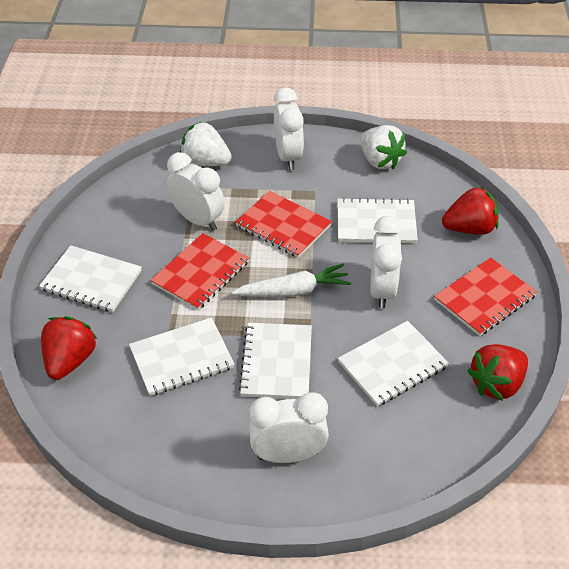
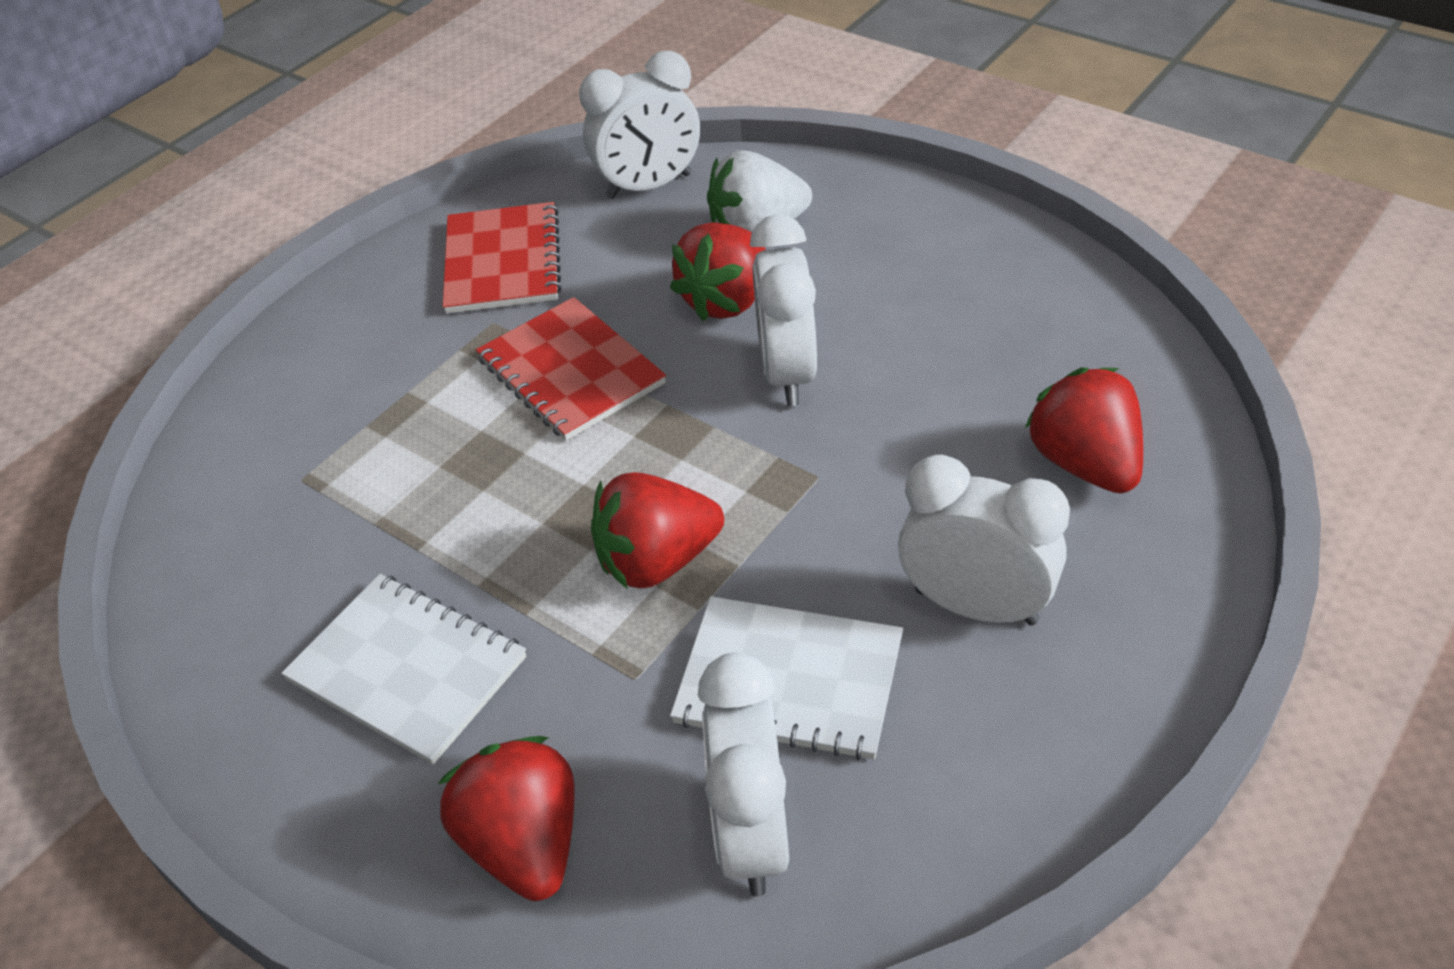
red notebook: 3 -> 2
red strawberry: 3 -> 4
white carrot: 1 -> 0
white notebook: 5 -> 2
white strawberry: 2 -> 1

